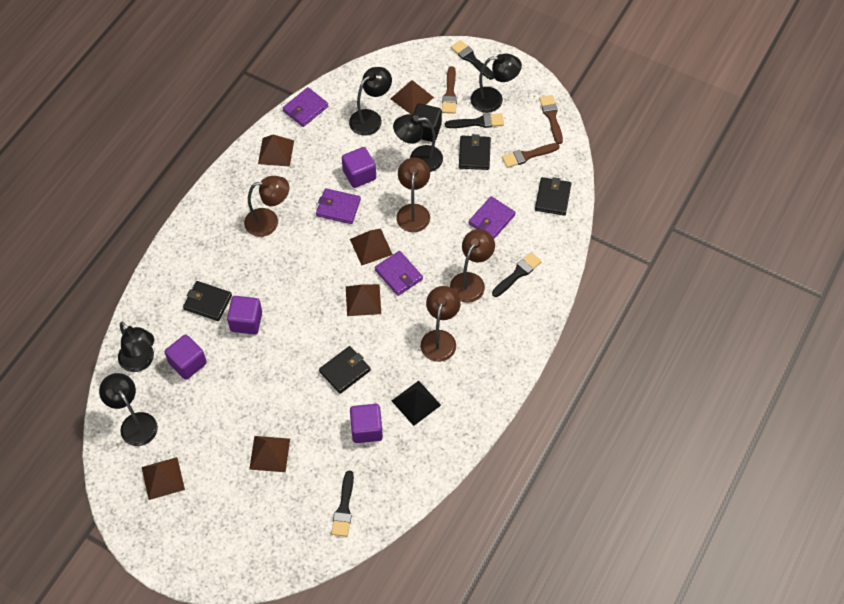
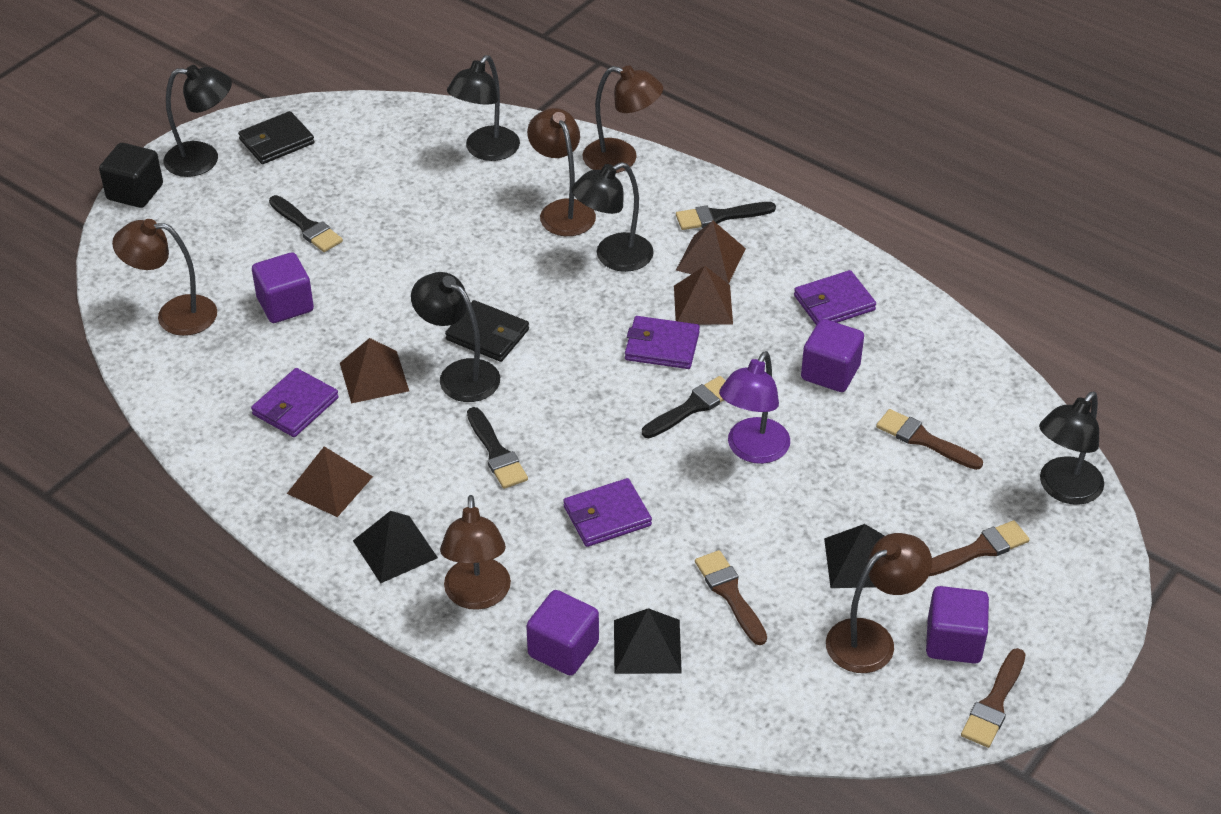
black pyramid: 1 -> 3
black wallet: 4 -> 2
brown brush: 3 -> 4
brown lamp: 4 -> 5
brown pyramid: 6 -> 4
purple lamp: 0 -> 1

